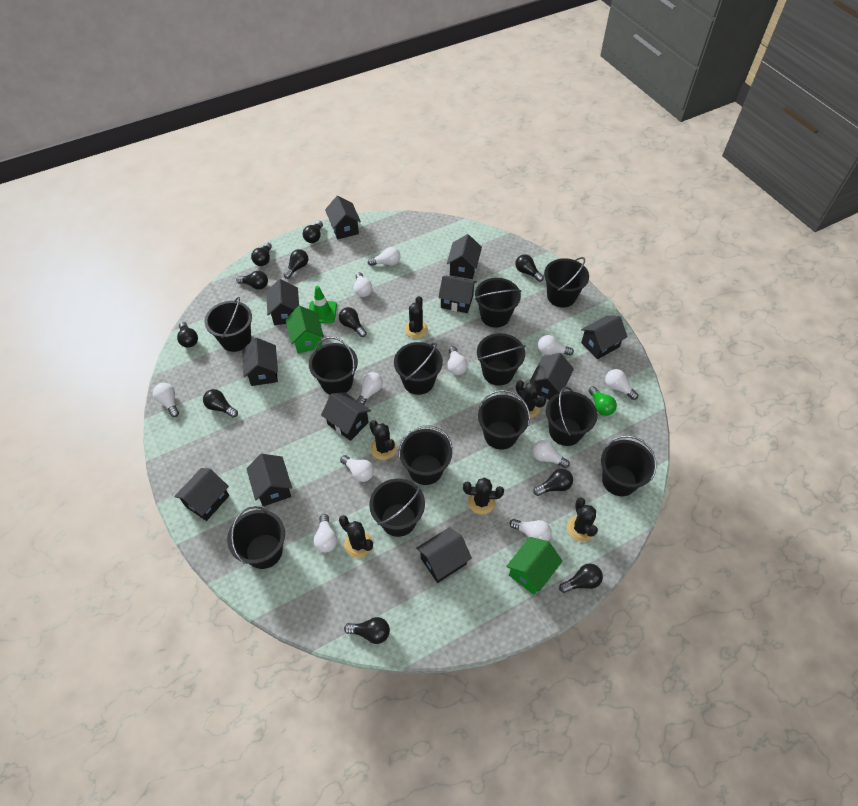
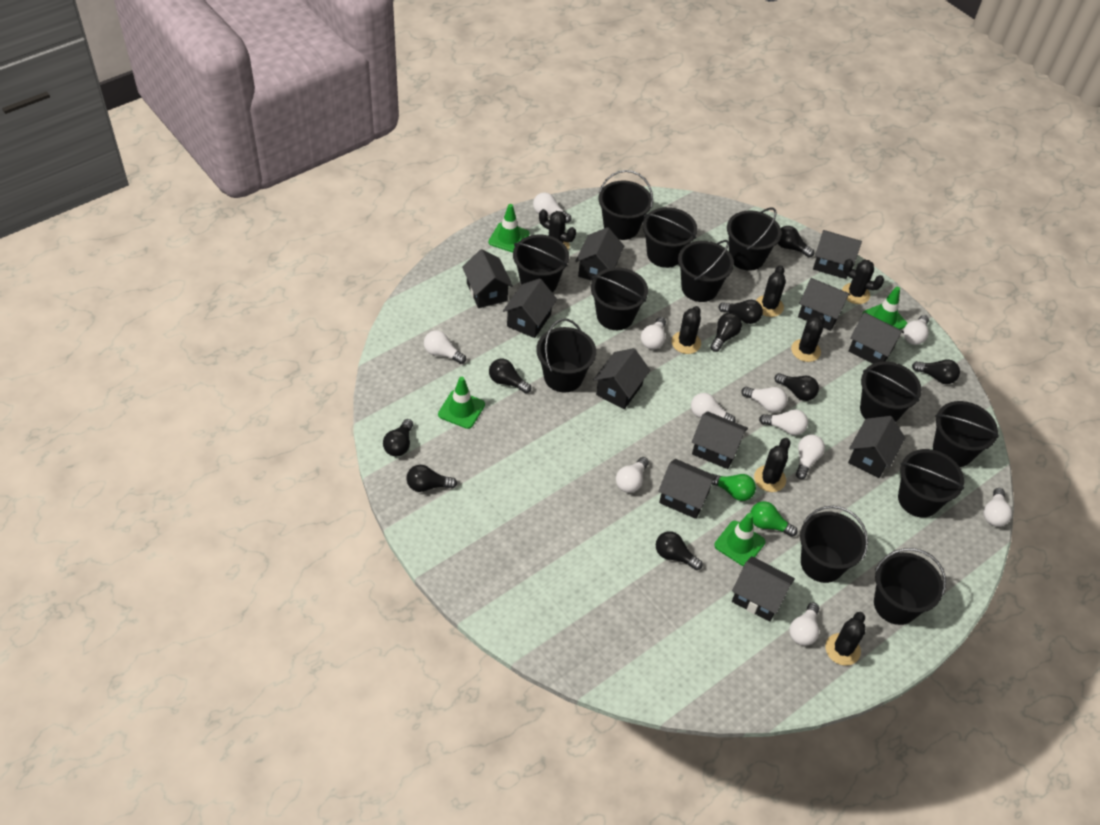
black cactus: 6 -> 7
black light bulb: 11 -> 9
green house: 2 -> 0
green light bulb: 1 -> 2
green traffic cone: 1 -> 4

